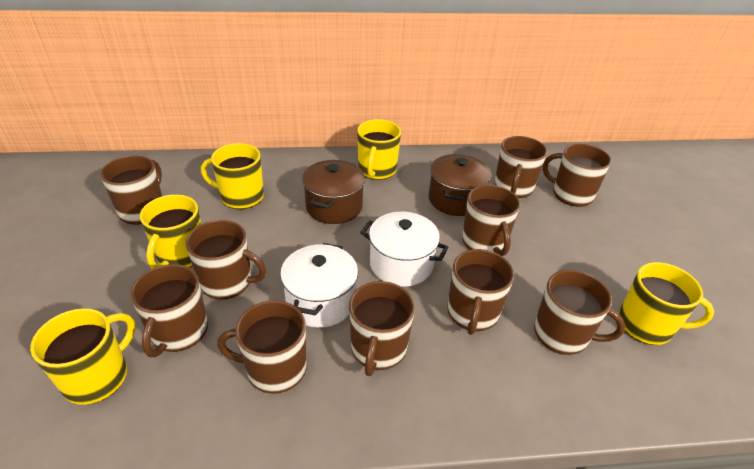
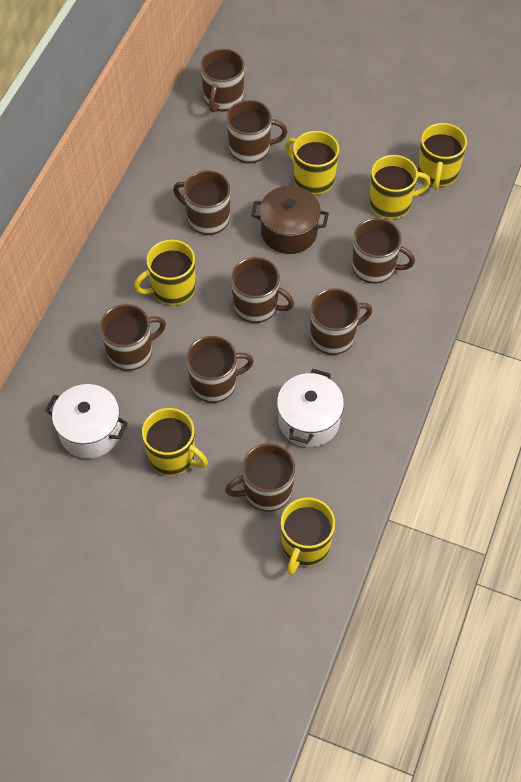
brown mug: 10 -> 9
brown pot: 2 -> 1
yellow mug: 5 -> 6

